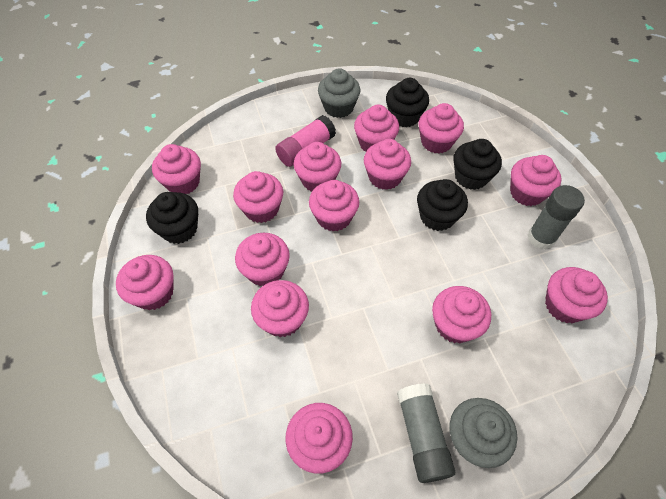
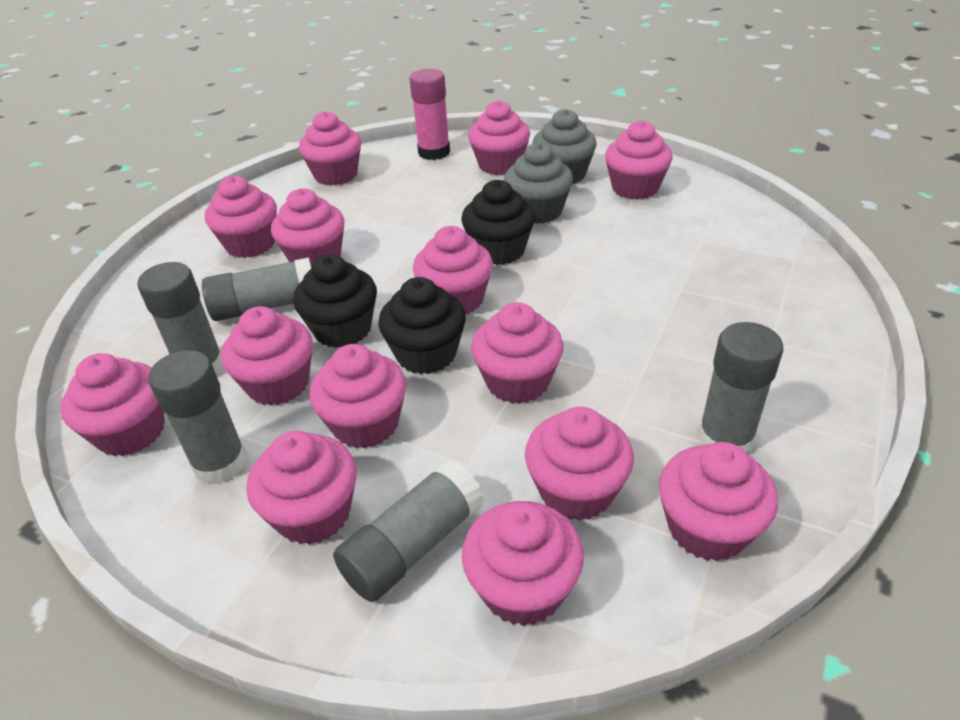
black cupcake: 4 -> 3
grey glue stick: 2 -> 5

